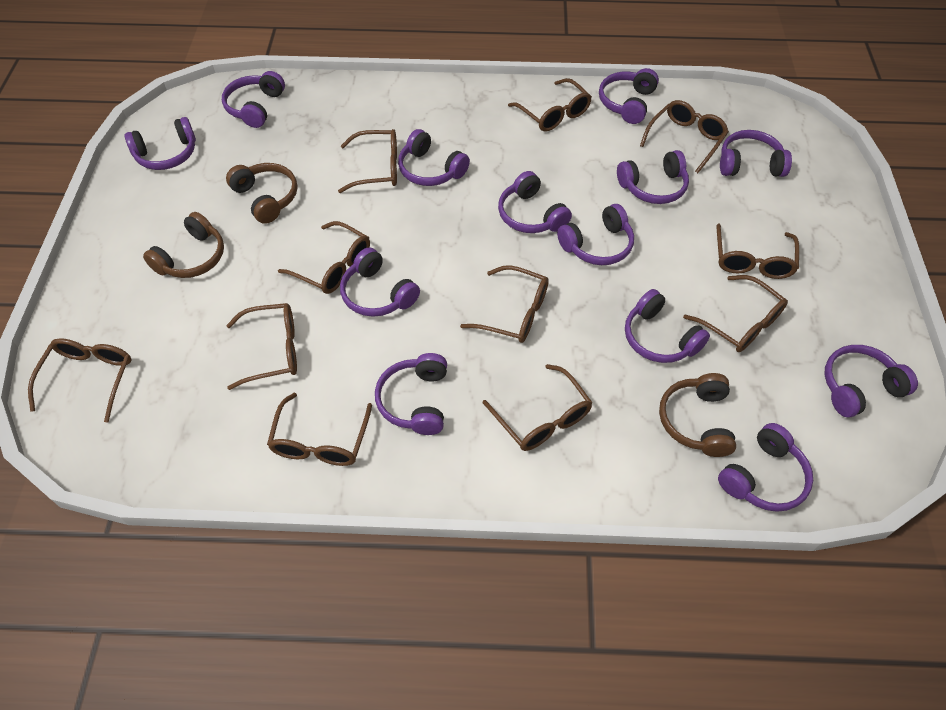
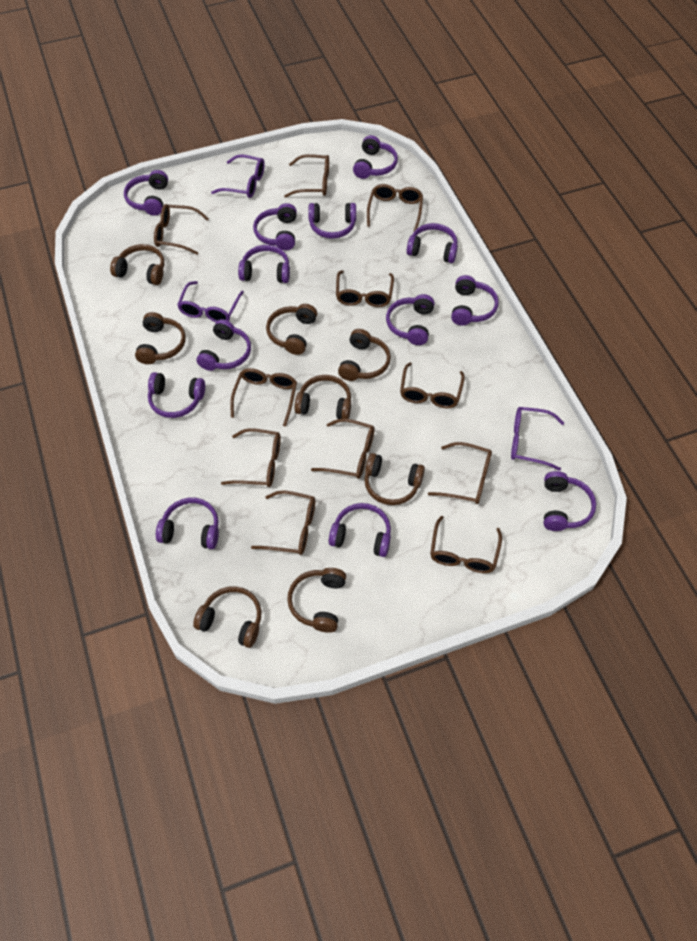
brown headphones: 3 -> 8
purple glasses: 0 -> 3

